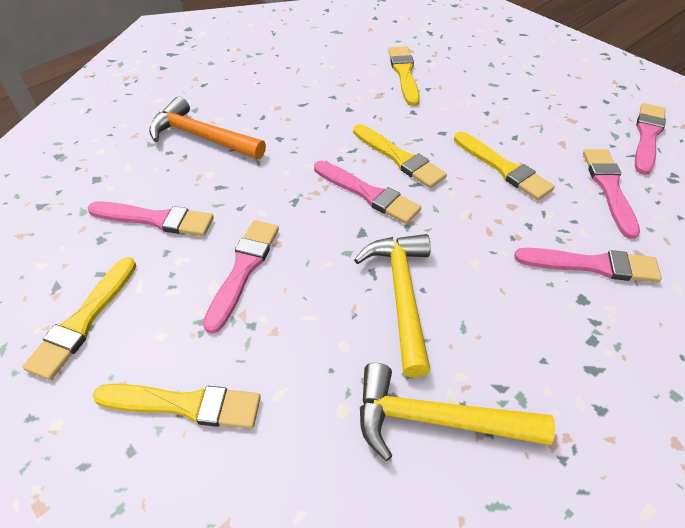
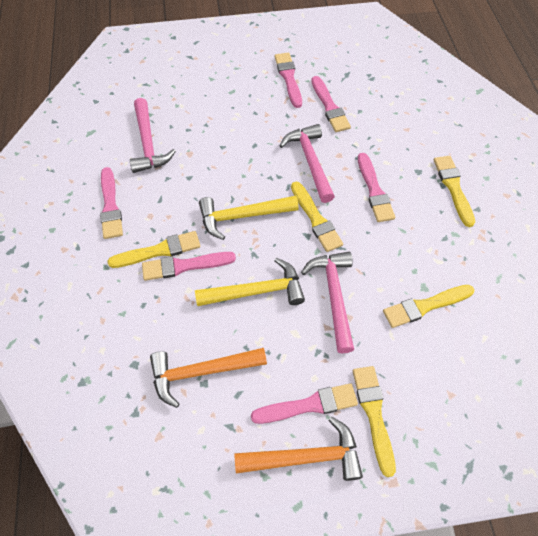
orange hammer: 1 -> 2
pink hammer: 0 -> 3

